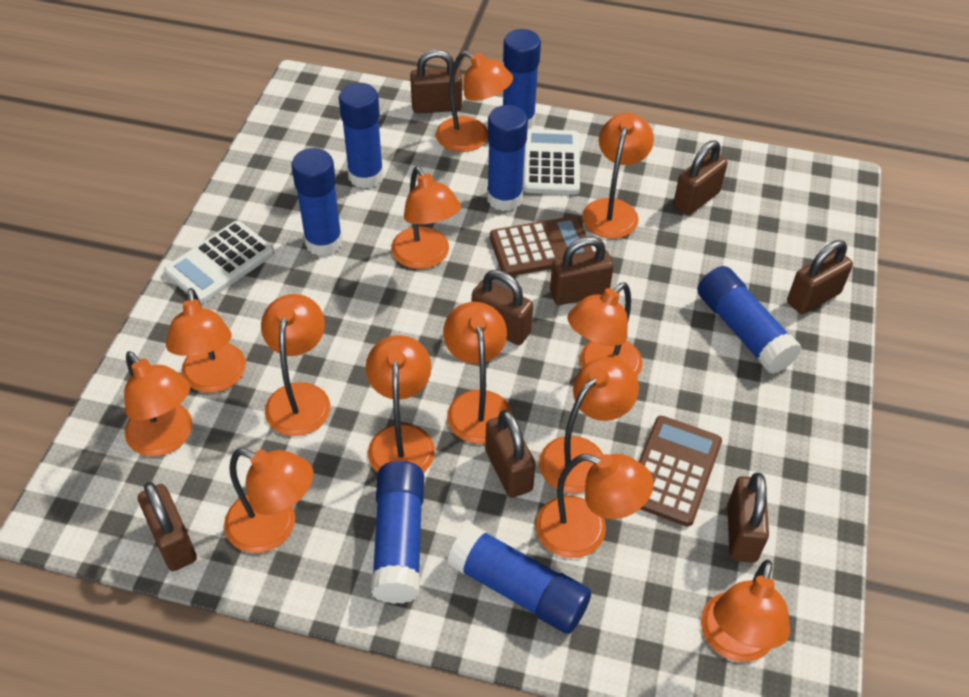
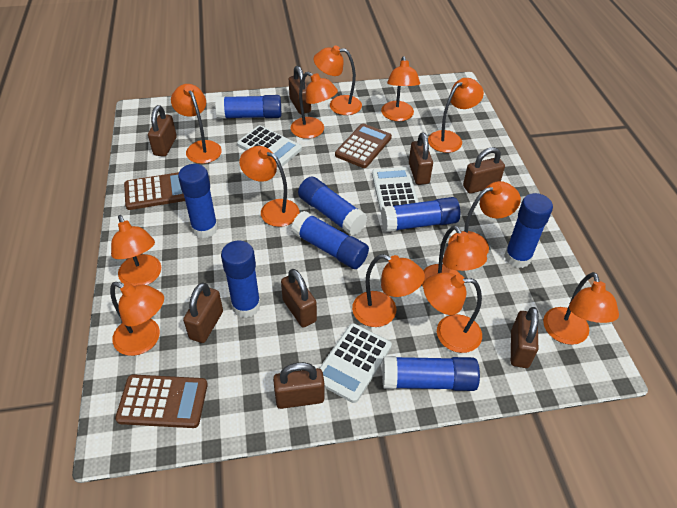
blue glue stick: 7 -> 8
brown calculator: 2 -> 3
white calculator: 2 -> 3

